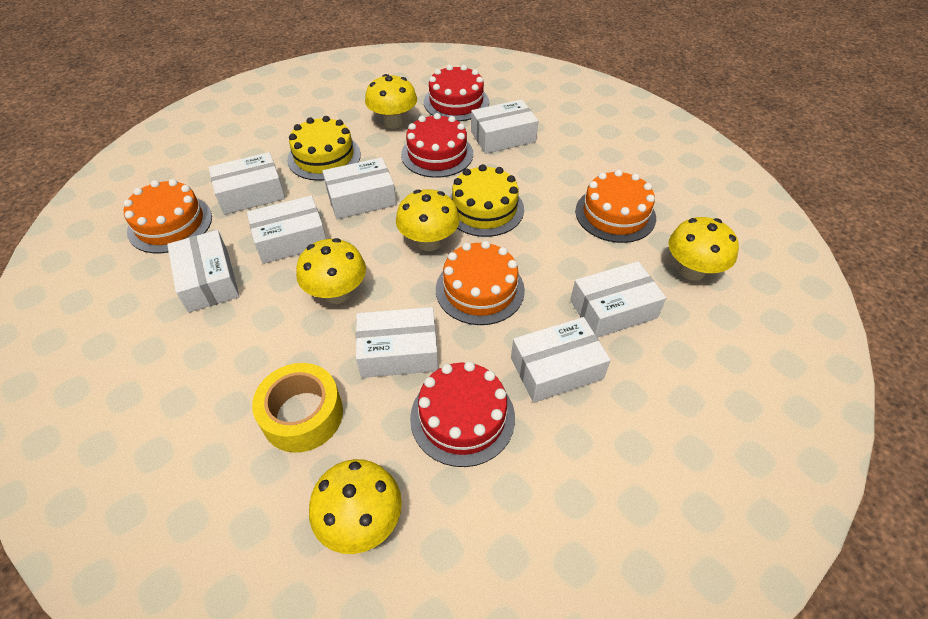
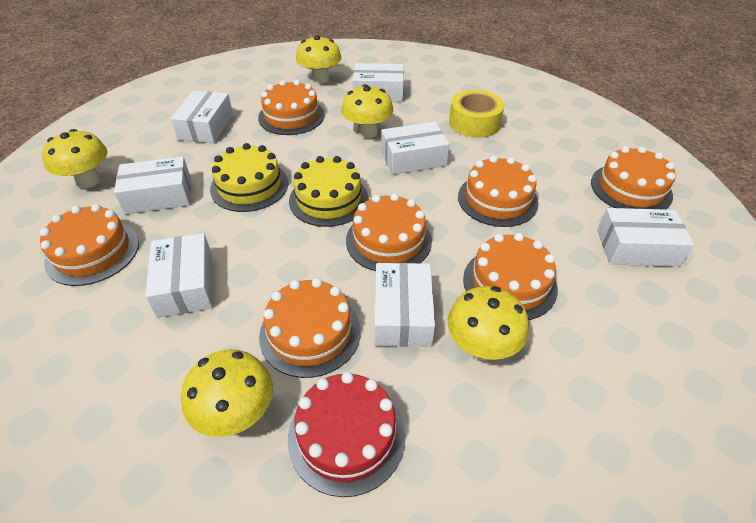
orange cake: 3 -> 7
red cake: 3 -> 1
white box: 8 -> 7

